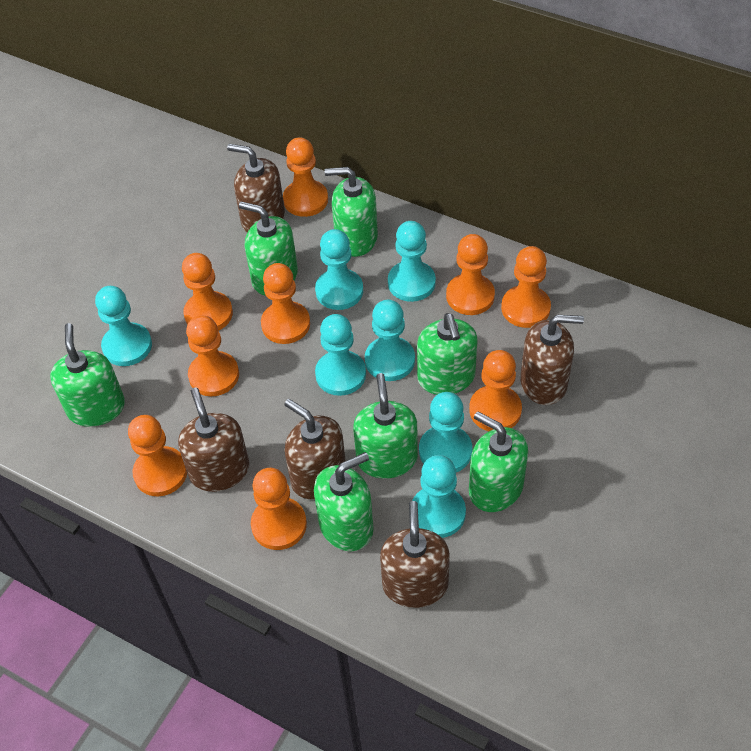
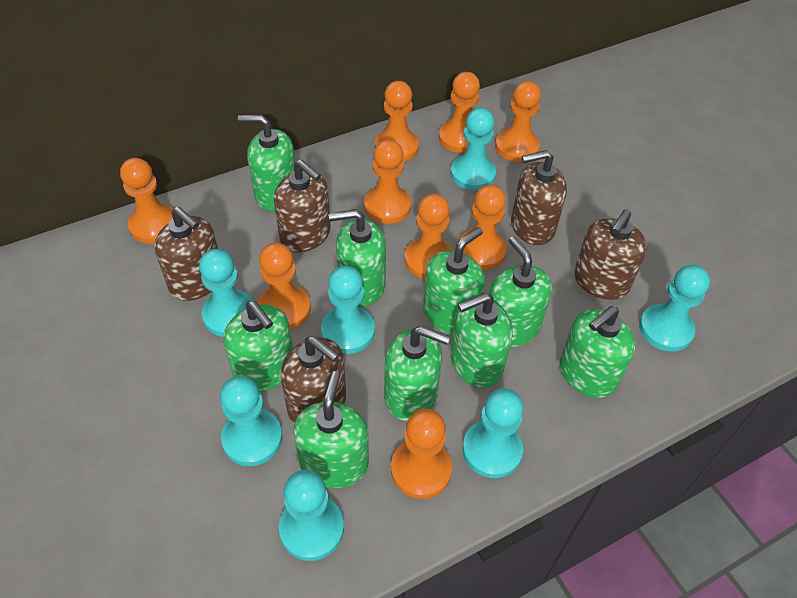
green soap dispenser: 7 -> 9

